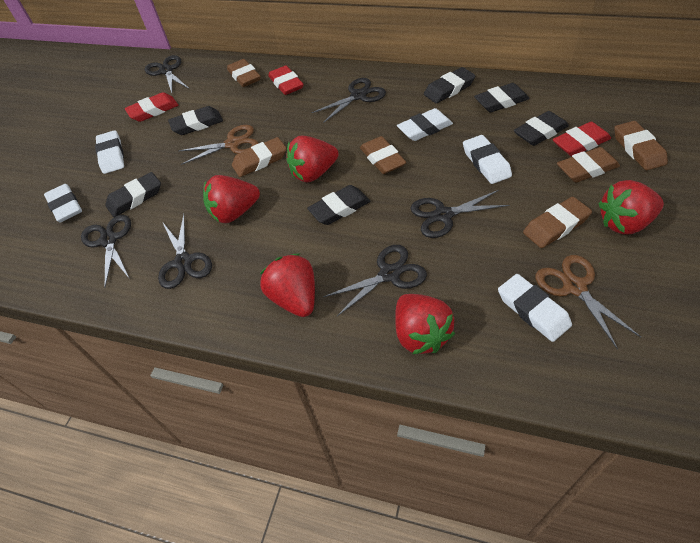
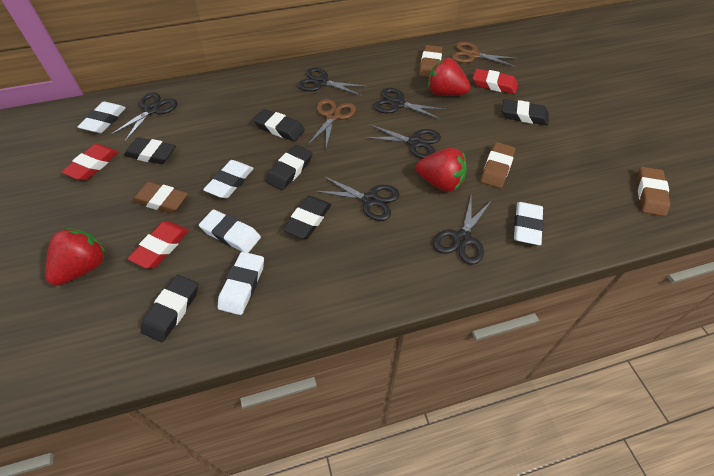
brown eraser: 6 -> 4
red strawberry: 5 -> 3

